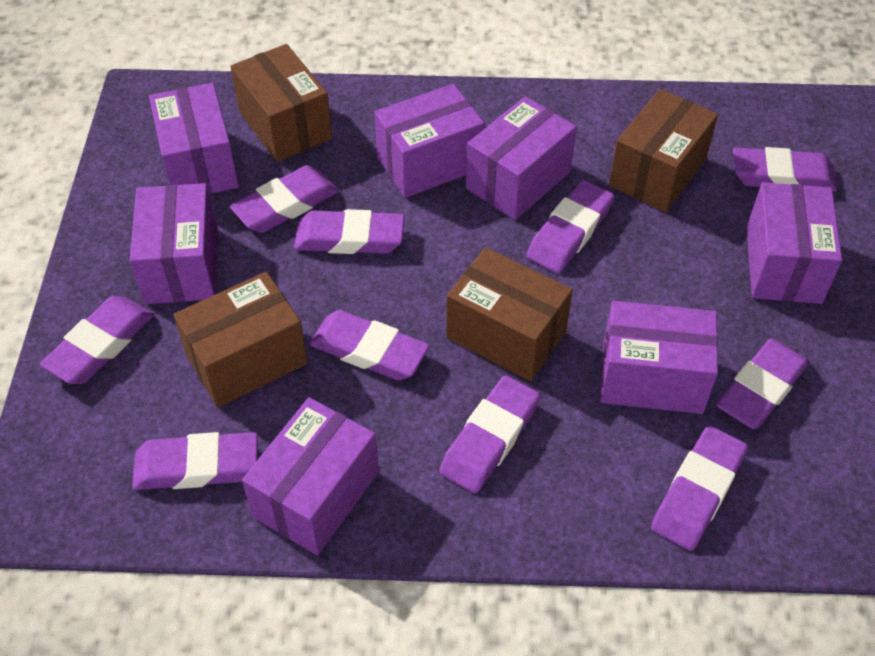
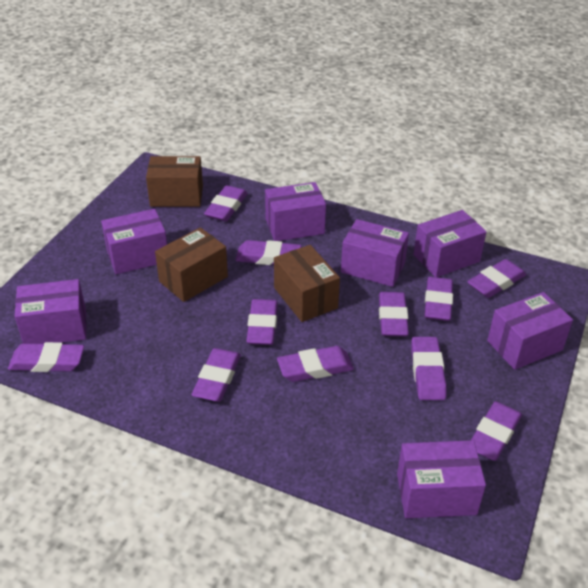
brown box: 4 -> 3
purple eraser: 10 -> 11

